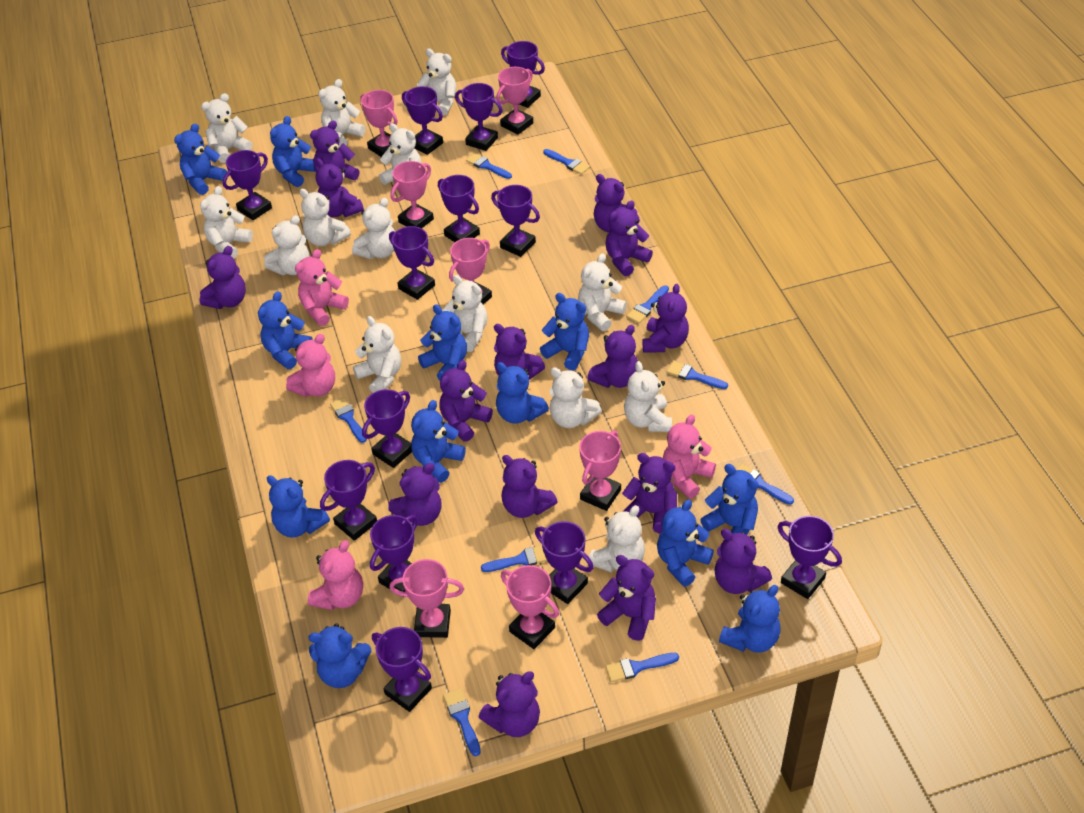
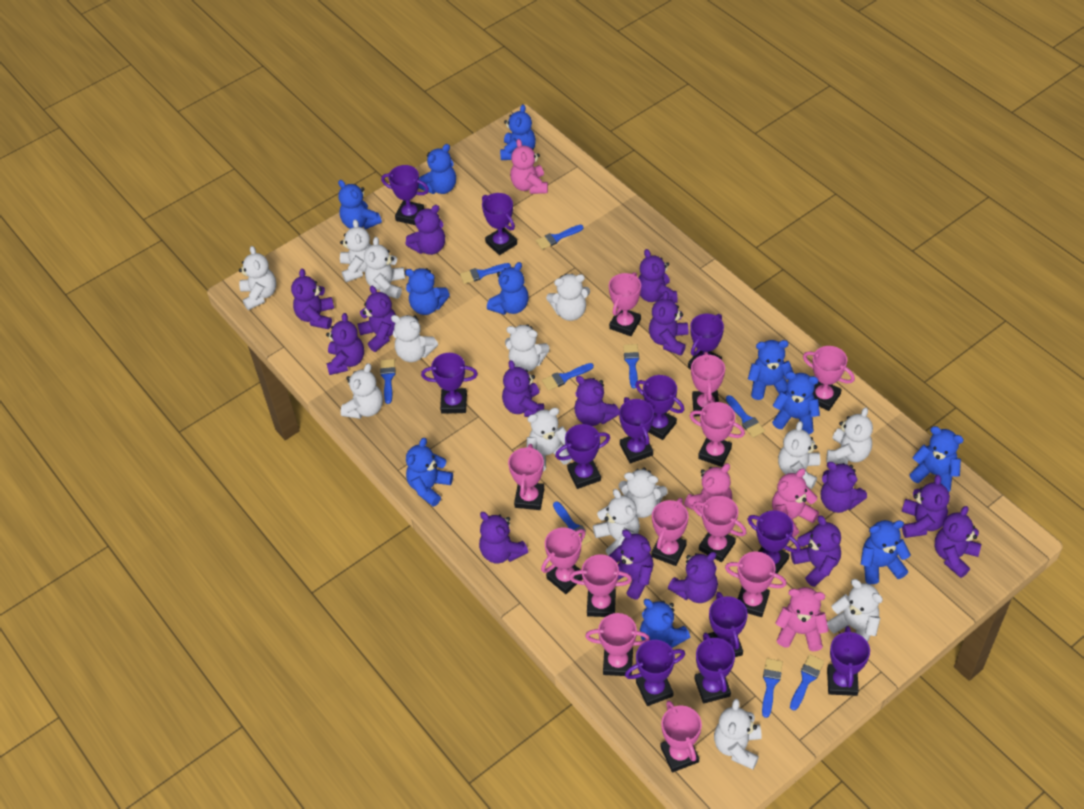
blue teddy bear: 12 -> 11
pink trophy: 7 -> 12
purple trophy: 13 -> 12

